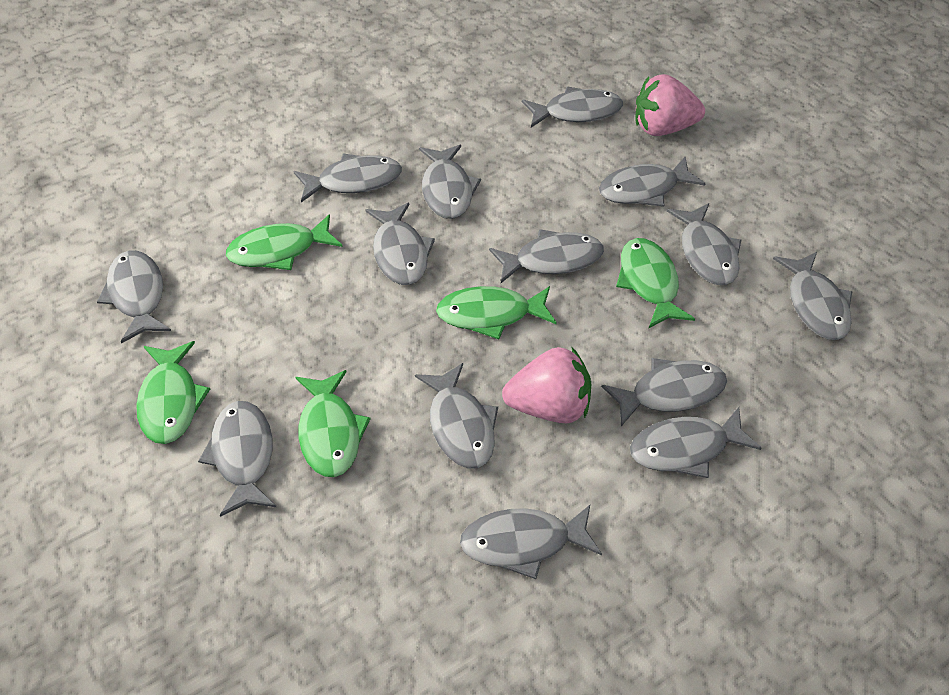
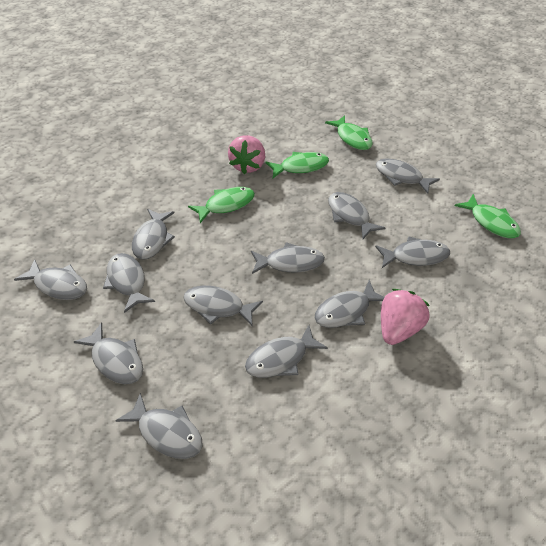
green fish: 5 -> 4
grey fish: 14 -> 12

